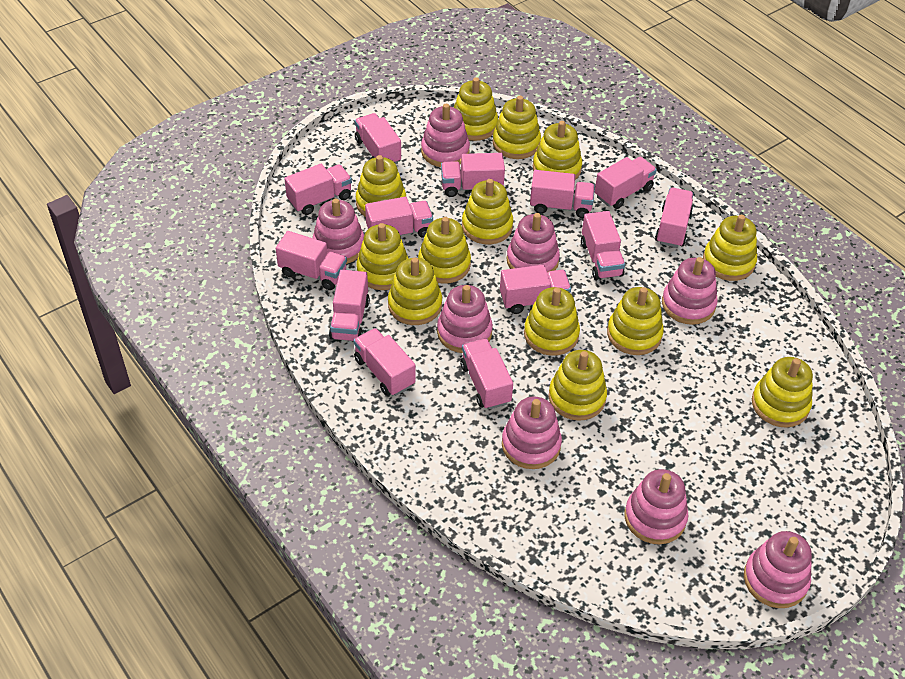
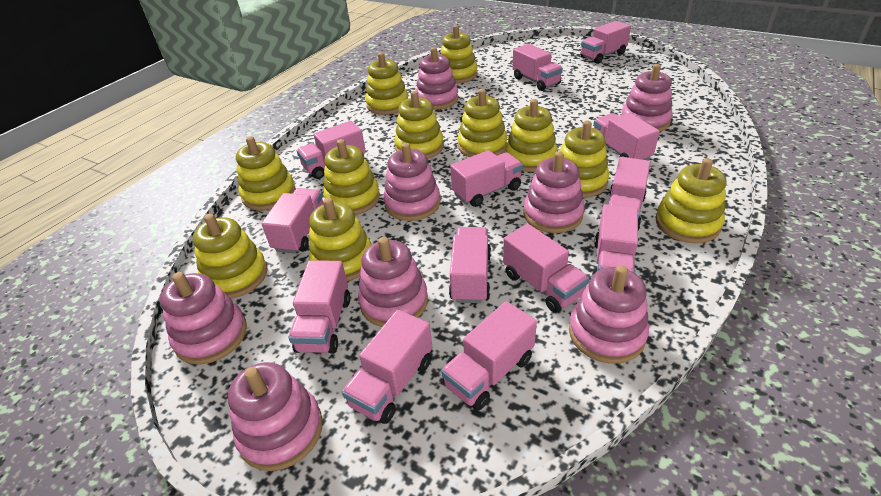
yellow stacking toy: 13 -> 11

